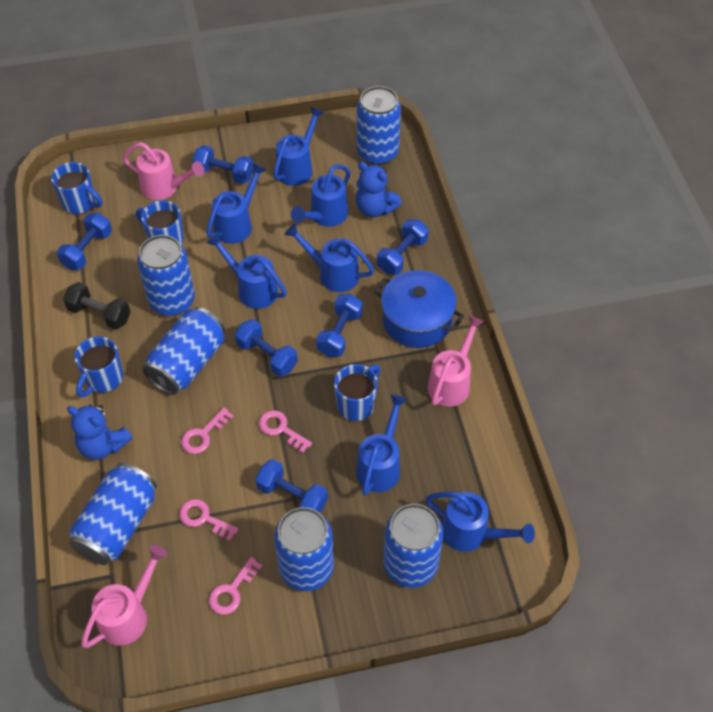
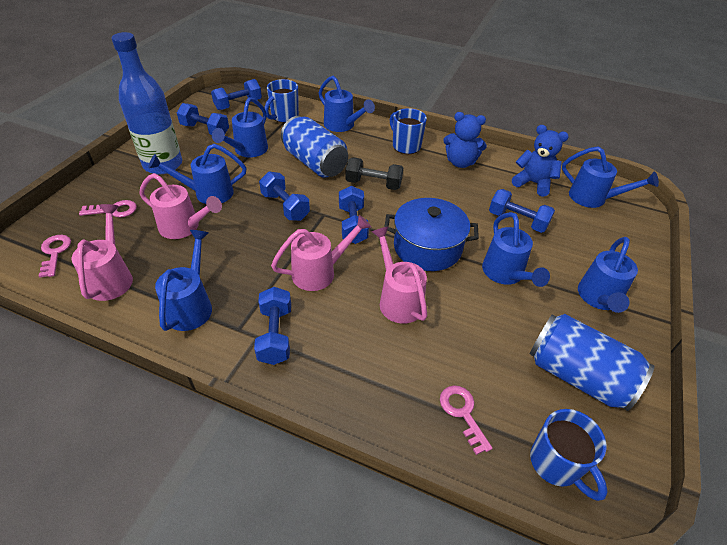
blue bottle: 0 -> 1
blue can: 6 -> 2
blue mug: 4 -> 3
pink key: 4 -> 3
pink watering can: 3 -> 4

